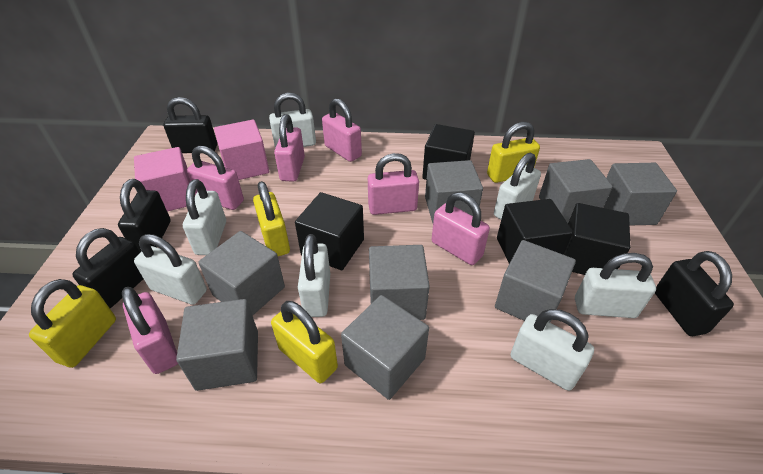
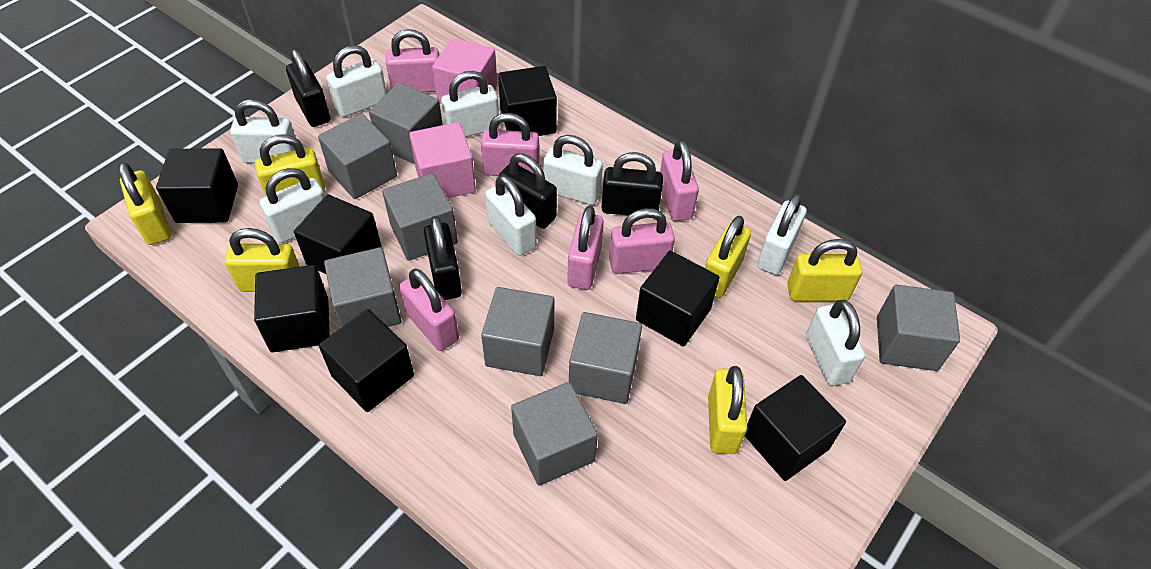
black cube: 4 -> 7
white padlock: 7 -> 8
yellow padlock: 4 -> 6

